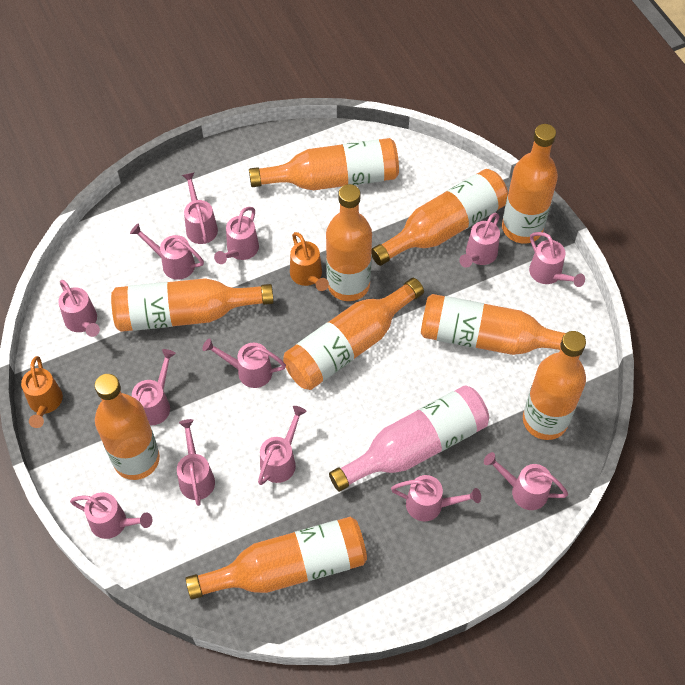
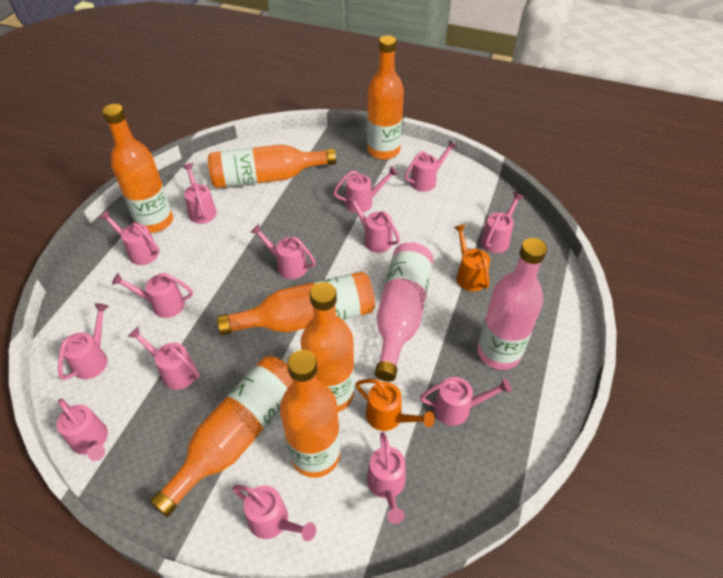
orange bottle: 10 -> 7
pink bottle: 1 -> 2
pink watering can: 13 -> 14

